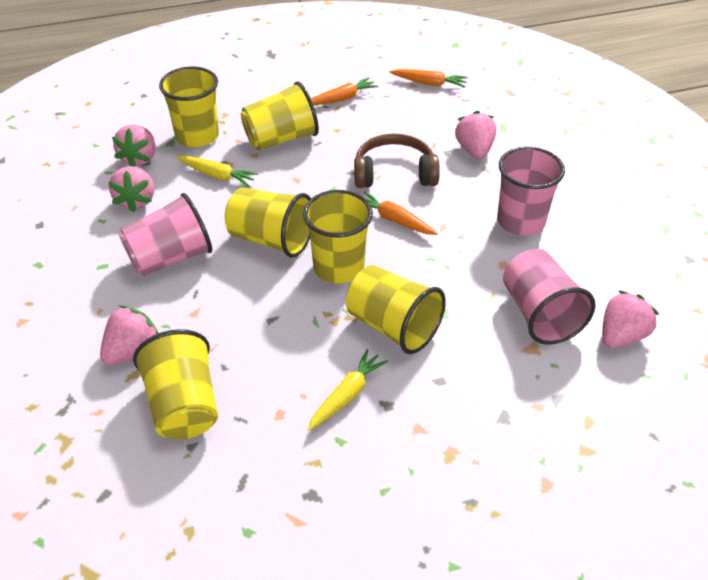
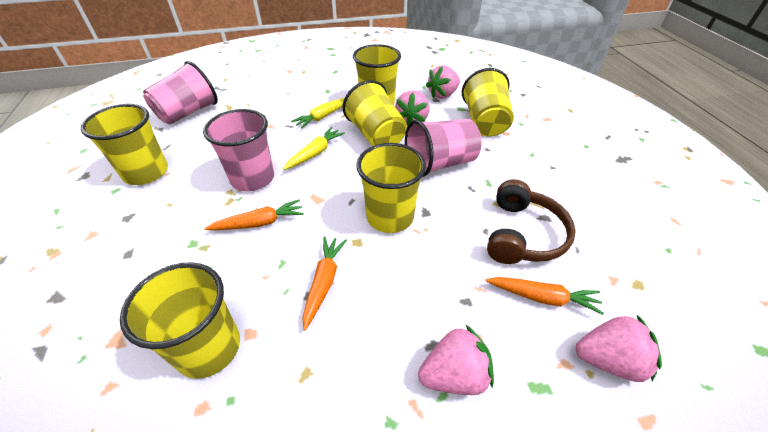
pink strawberry: 5 -> 4

